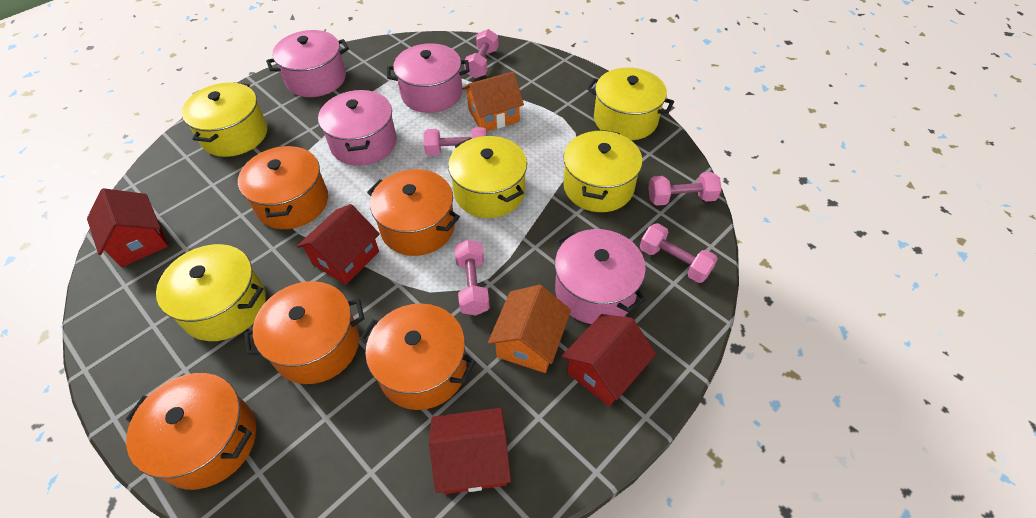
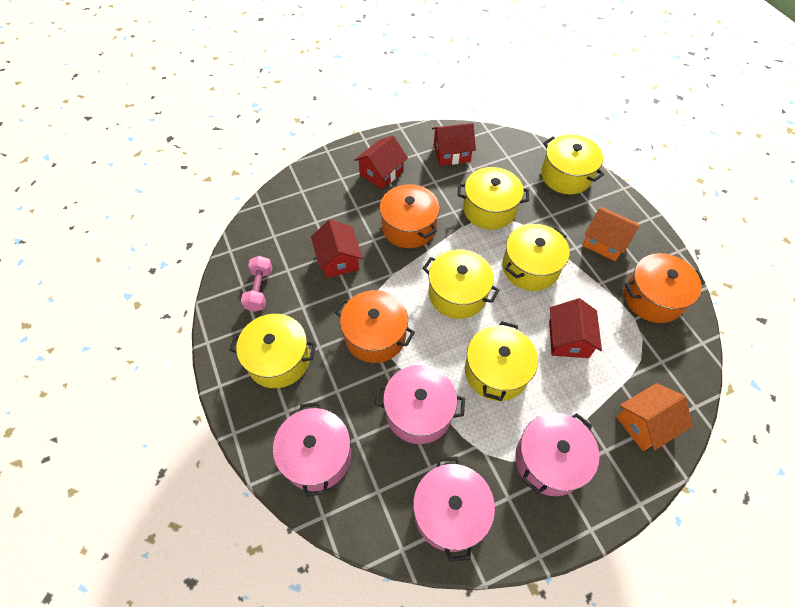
orange pot: 5 -> 3
pink dumbbell: 5 -> 1
yellow pot: 5 -> 6

